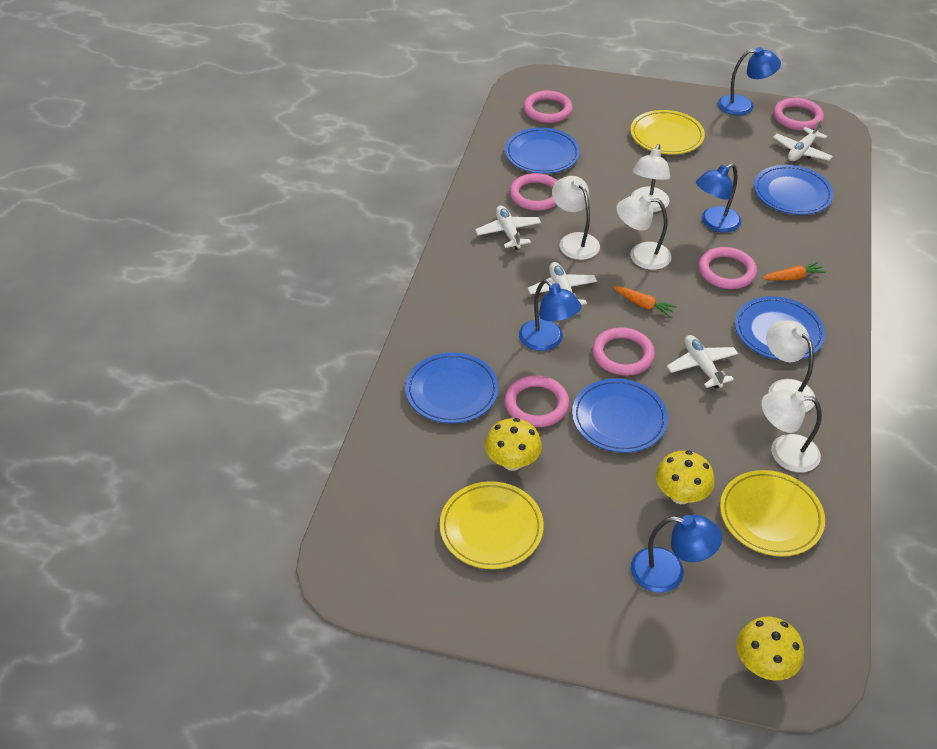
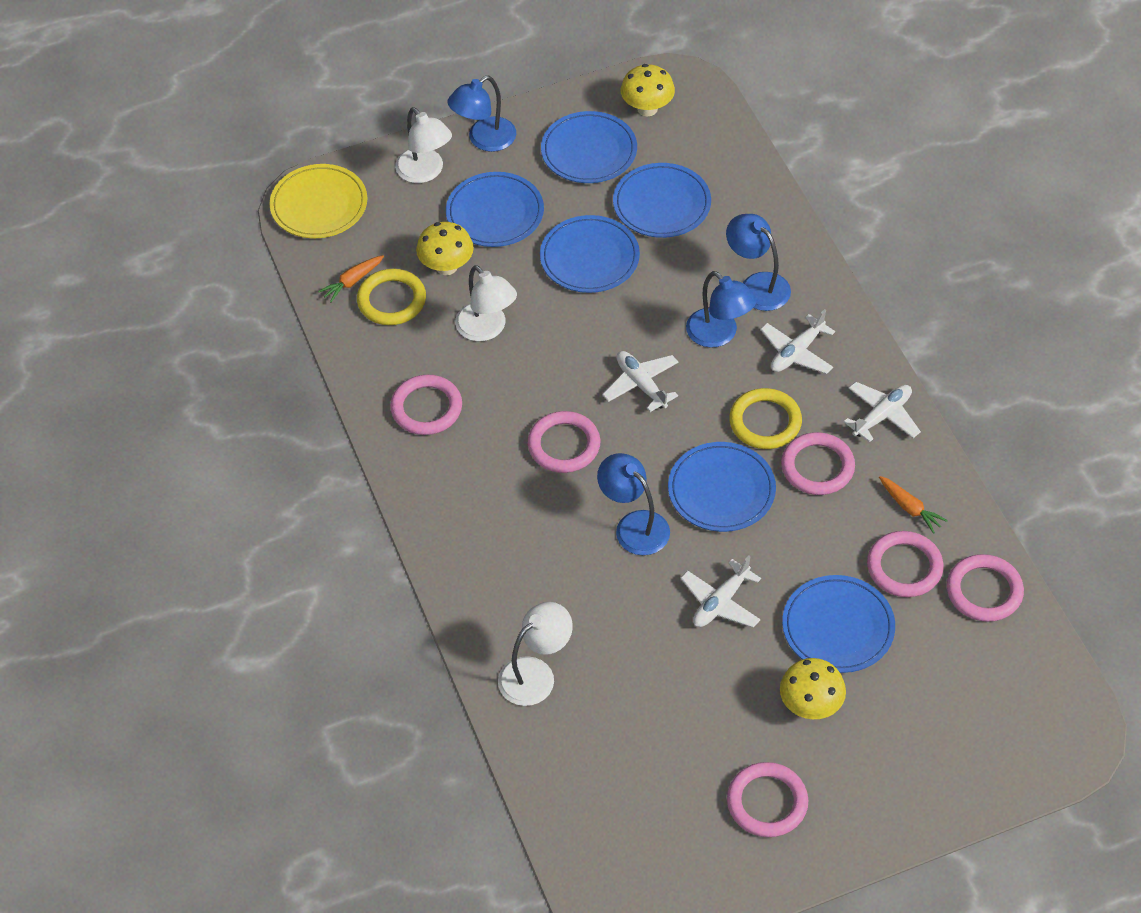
blue plate: 5 -> 6
white lamp: 5 -> 3
yellow plate: 3 -> 1
yellow ring: 0 -> 2

